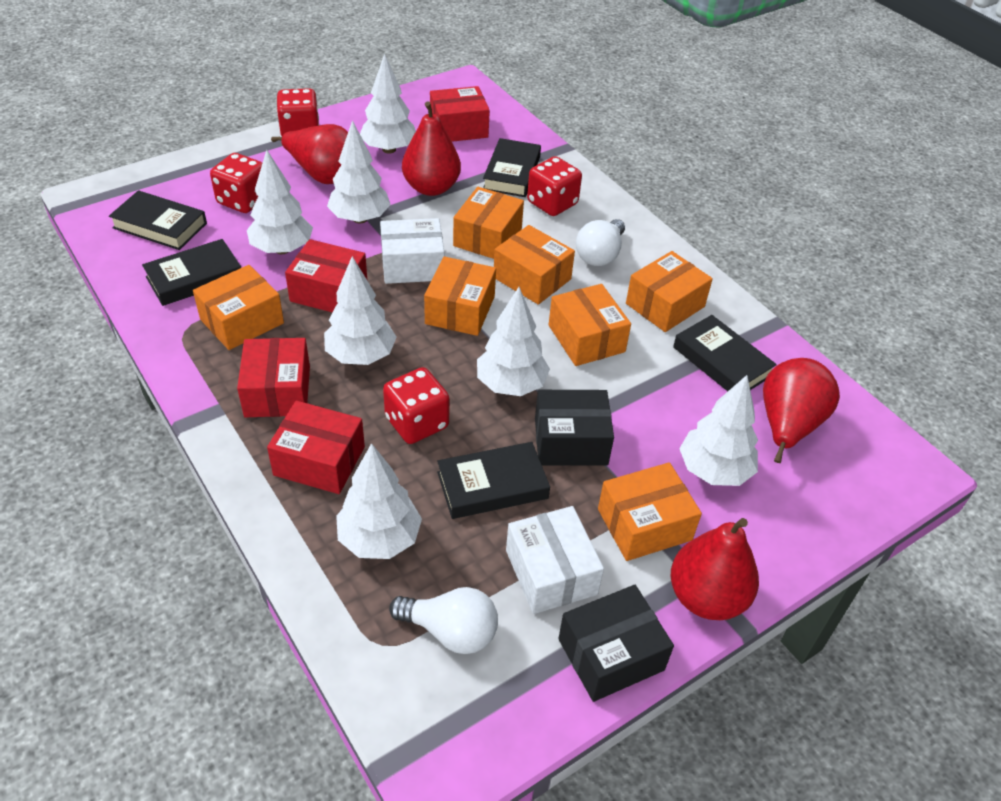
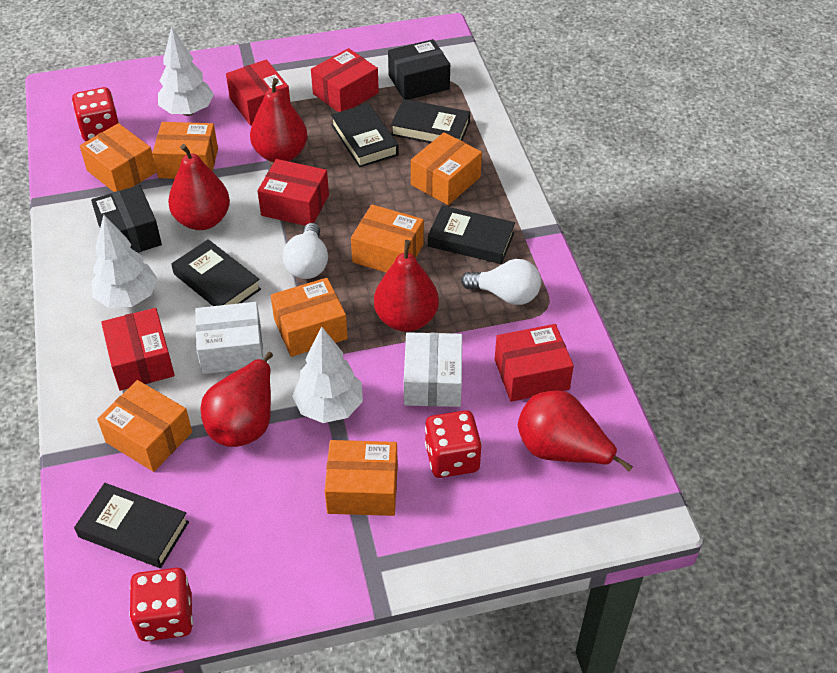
red box: 4 -> 5
red dice: 4 -> 3
red pear: 4 -> 5
white tree: 7 -> 3

